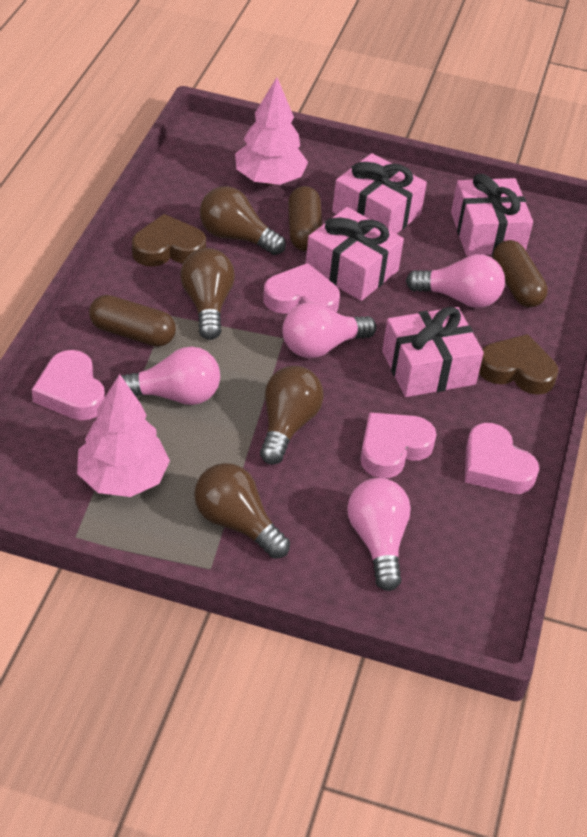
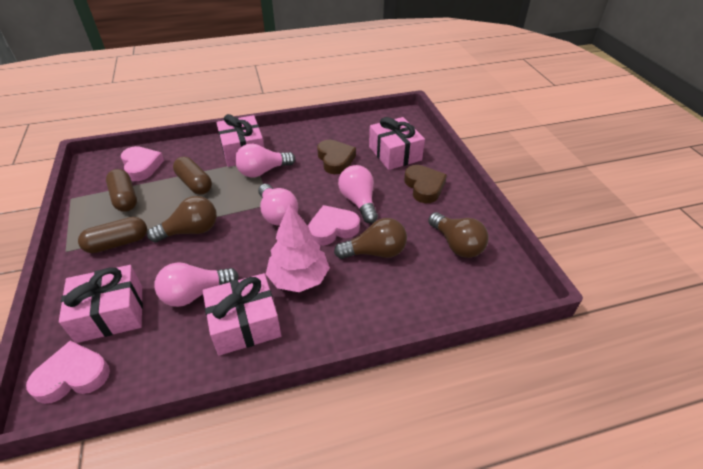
brown light bulb: 4 -> 3
pink heart: 4 -> 3
pink tree: 2 -> 1

